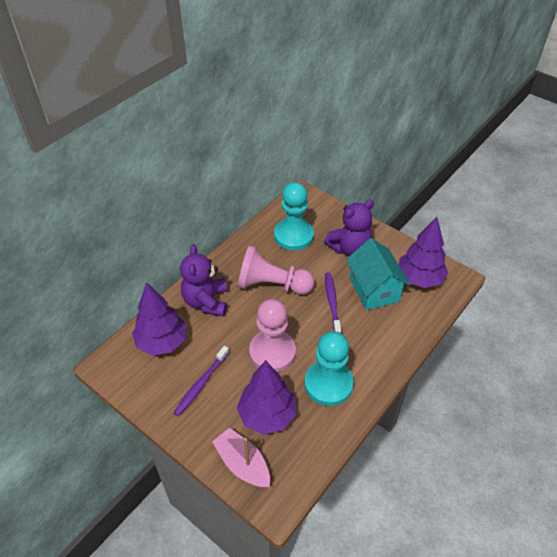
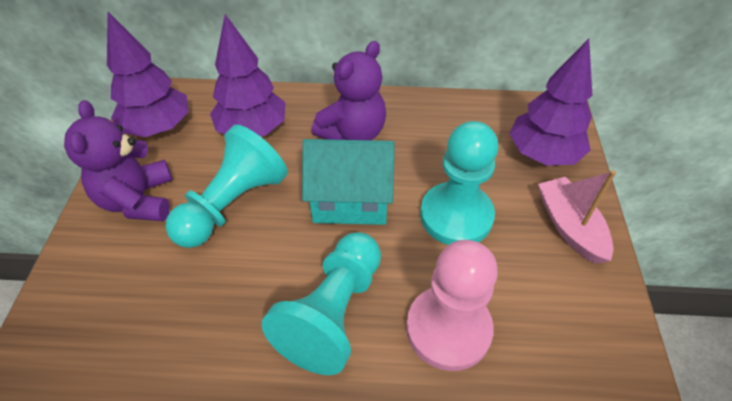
pink pawn: 2 -> 1
purple toothbrush: 2 -> 0
turquoise pawn: 2 -> 3

